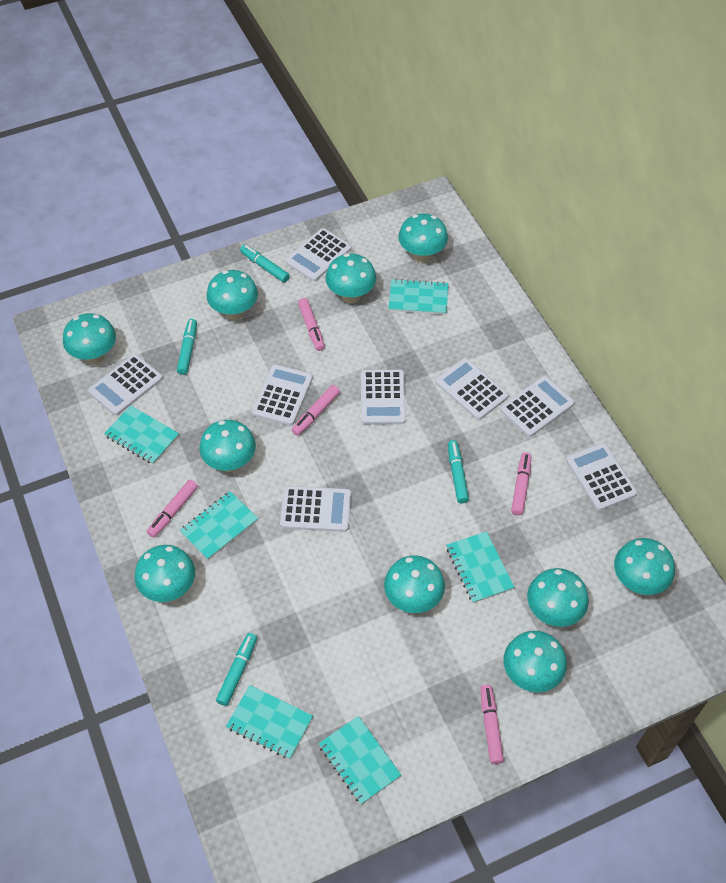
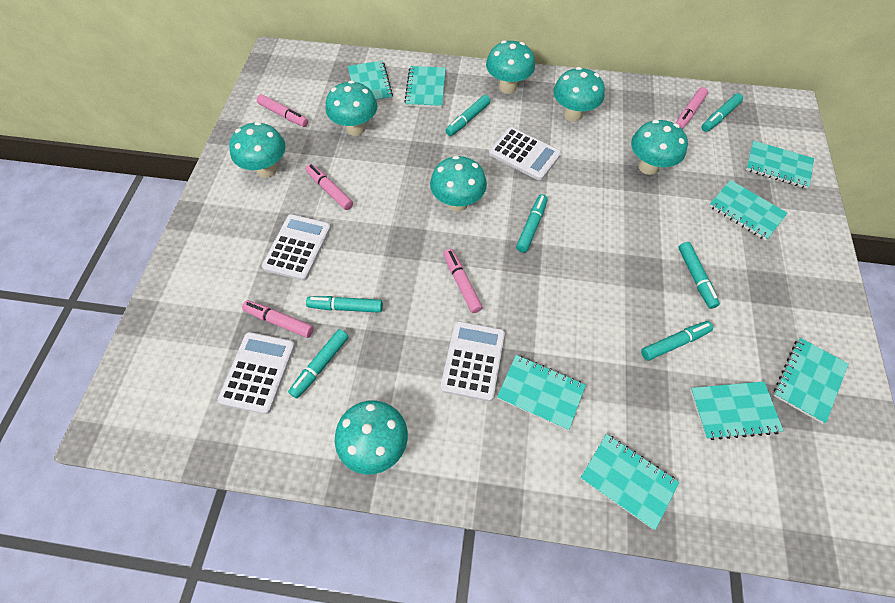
turquoise marker: 4 -> 7
turquoise mushroom: 10 -> 7
turquoise notebook: 6 -> 8
white calculator: 8 -> 4

